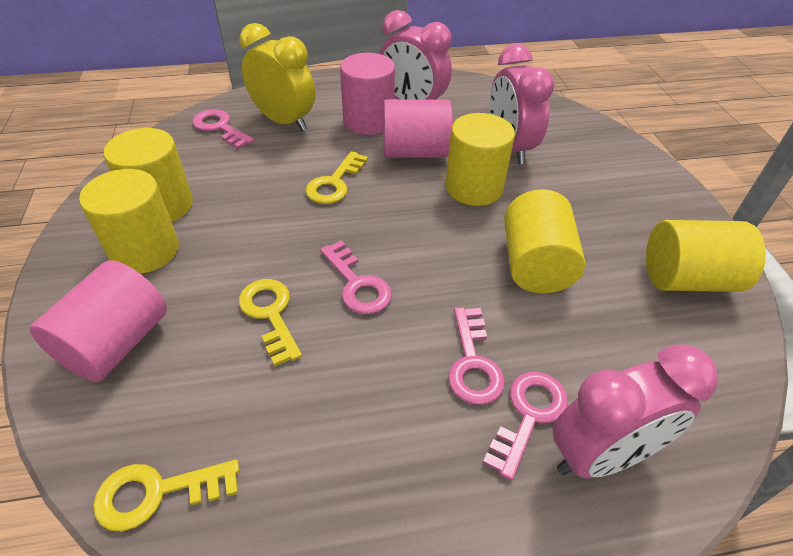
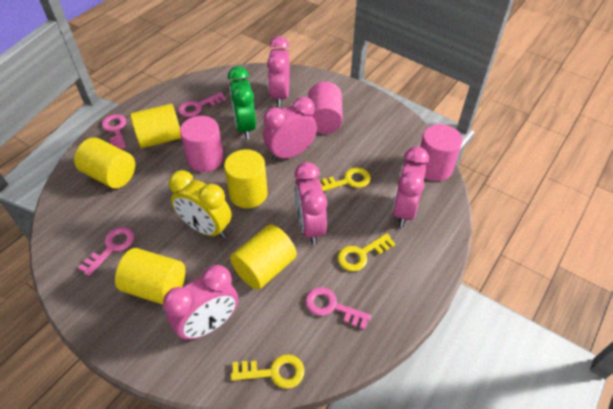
green clock: 0 -> 1
pink clock: 3 -> 5

